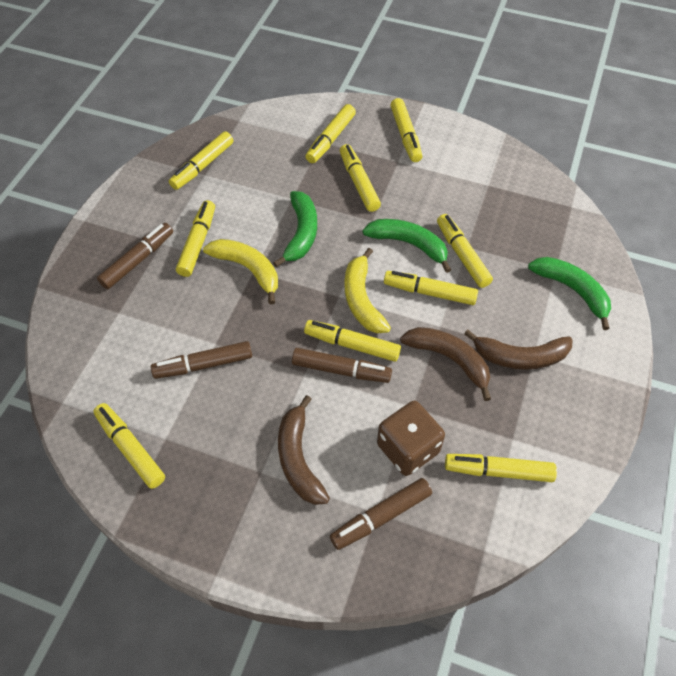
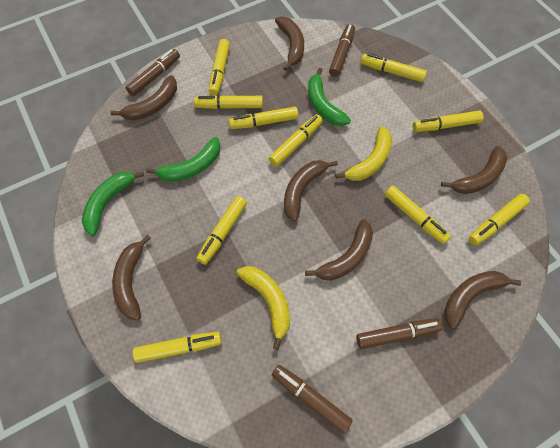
brown banana: 3 -> 7
brown dice: 1 -> 0

